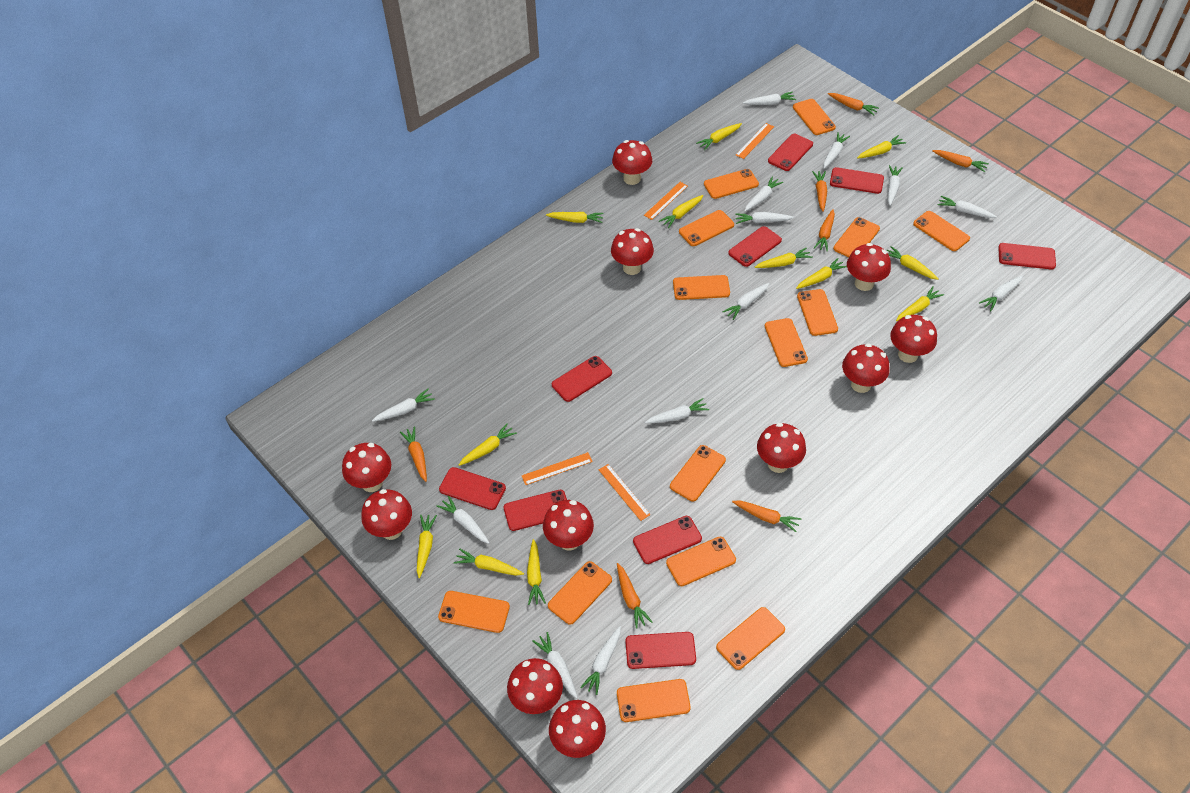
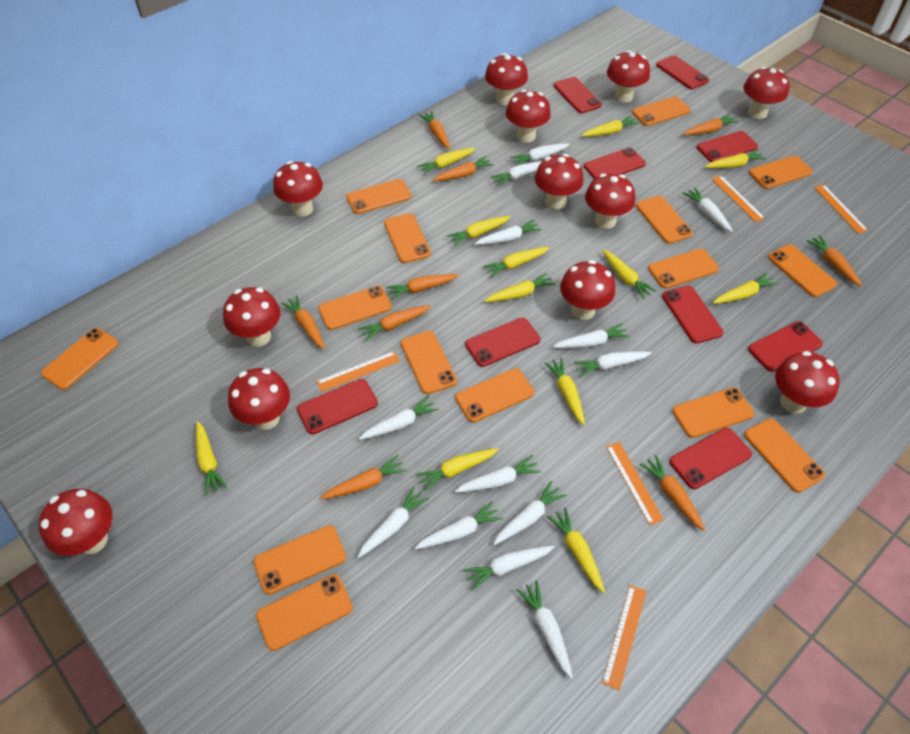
orange carrot: 7 -> 9
orange phone: 14 -> 15
orange ruler: 4 -> 5
red mushroom: 11 -> 12

